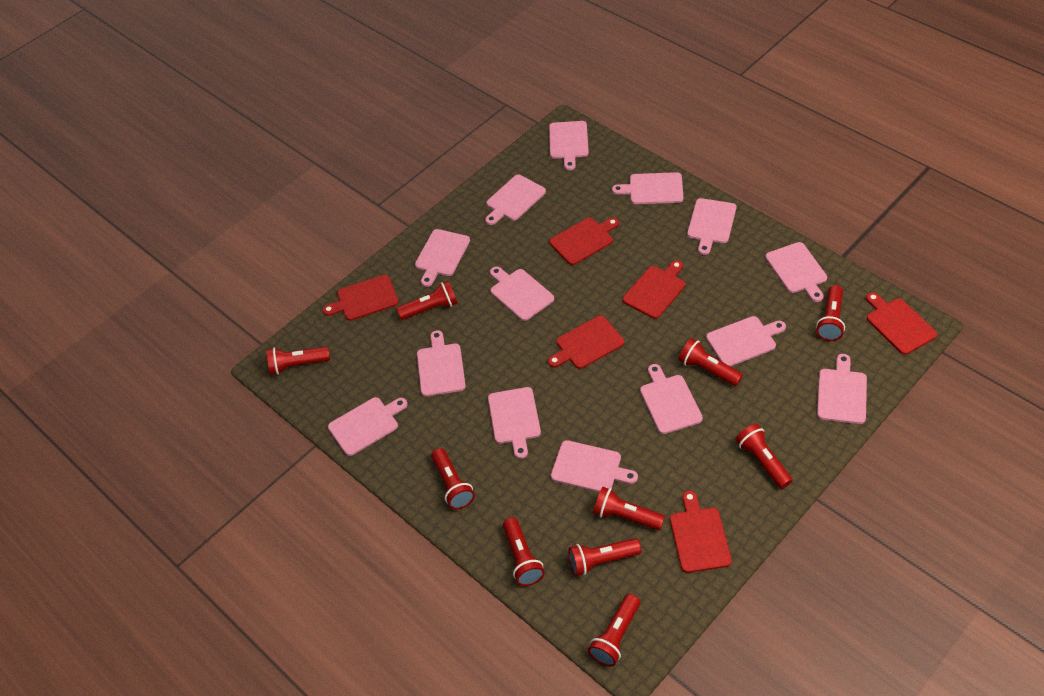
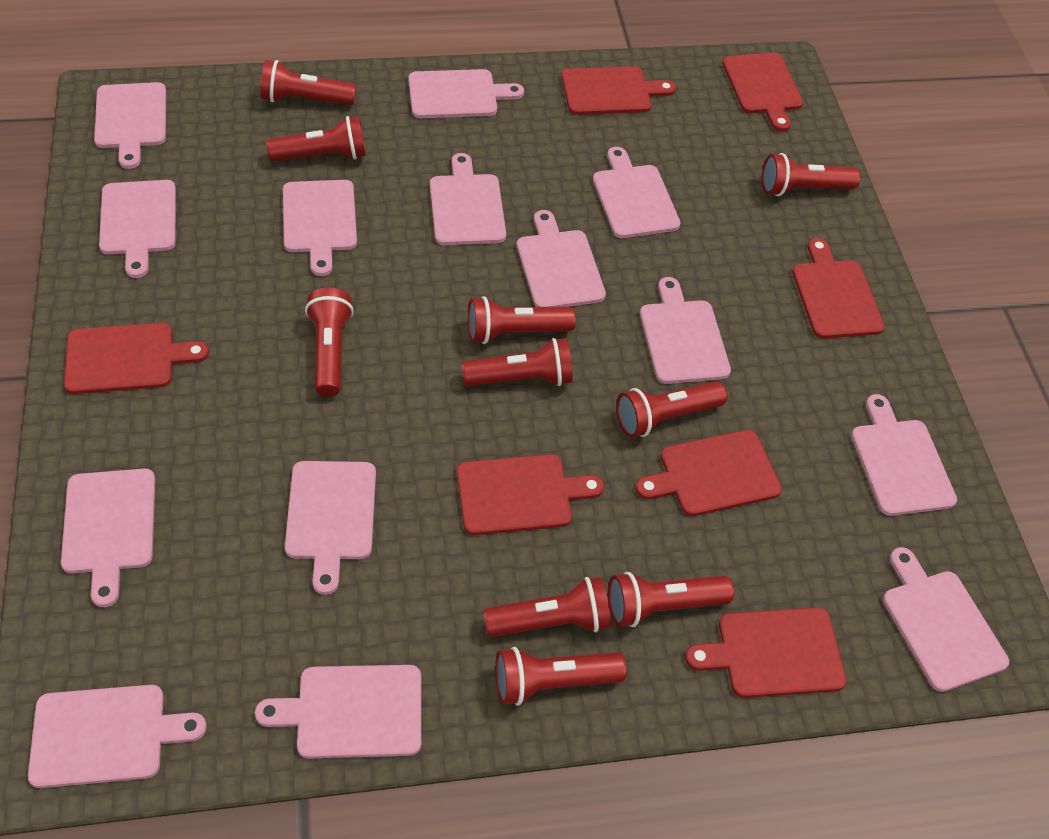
red cutting board: 6 -> 7

